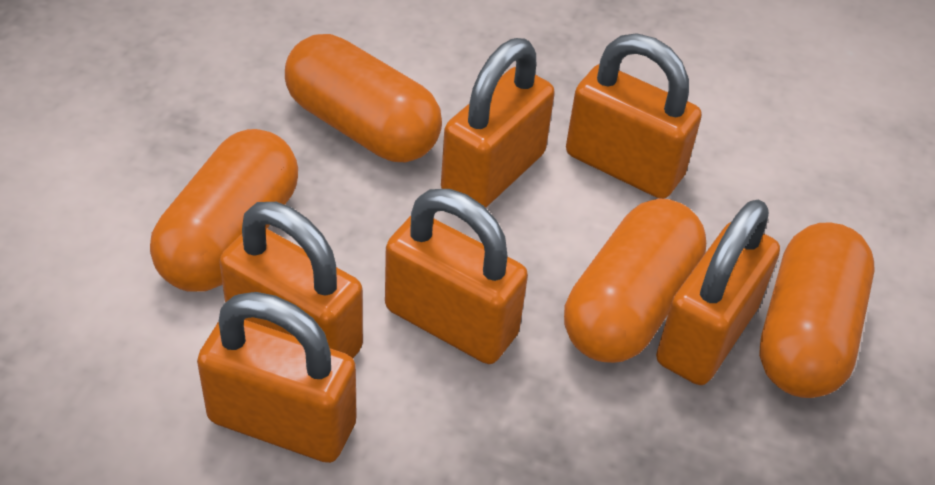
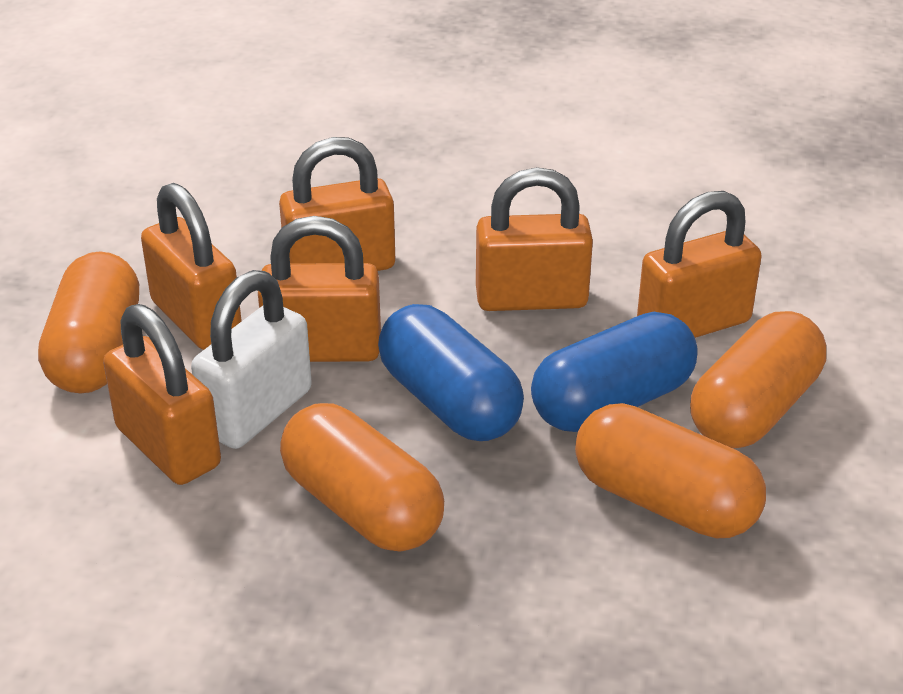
blue capsule: 0 -> 2
white padlock: 0 -> 1

